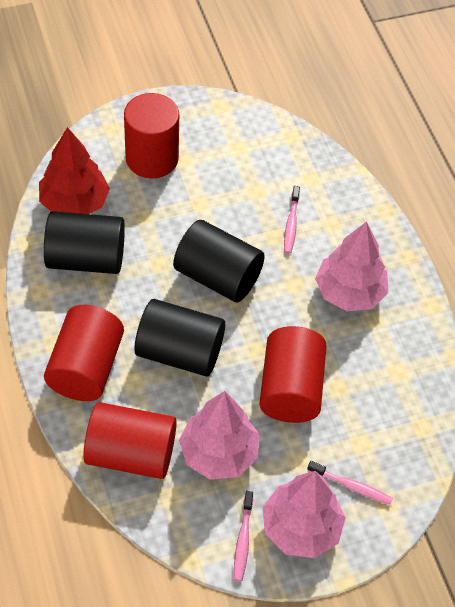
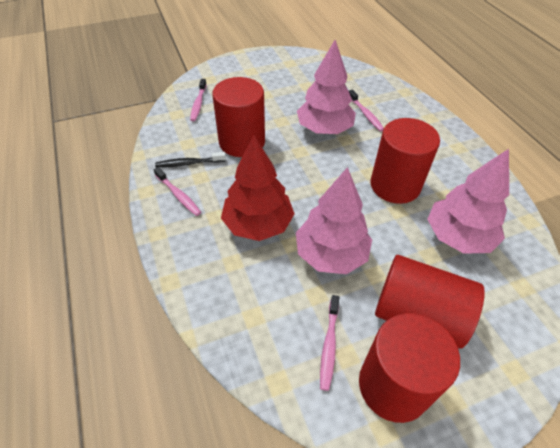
black cylinder: 3 -> 0
black toothbrush: 0 -> 1
pink toothbrush: 3 -> 4

